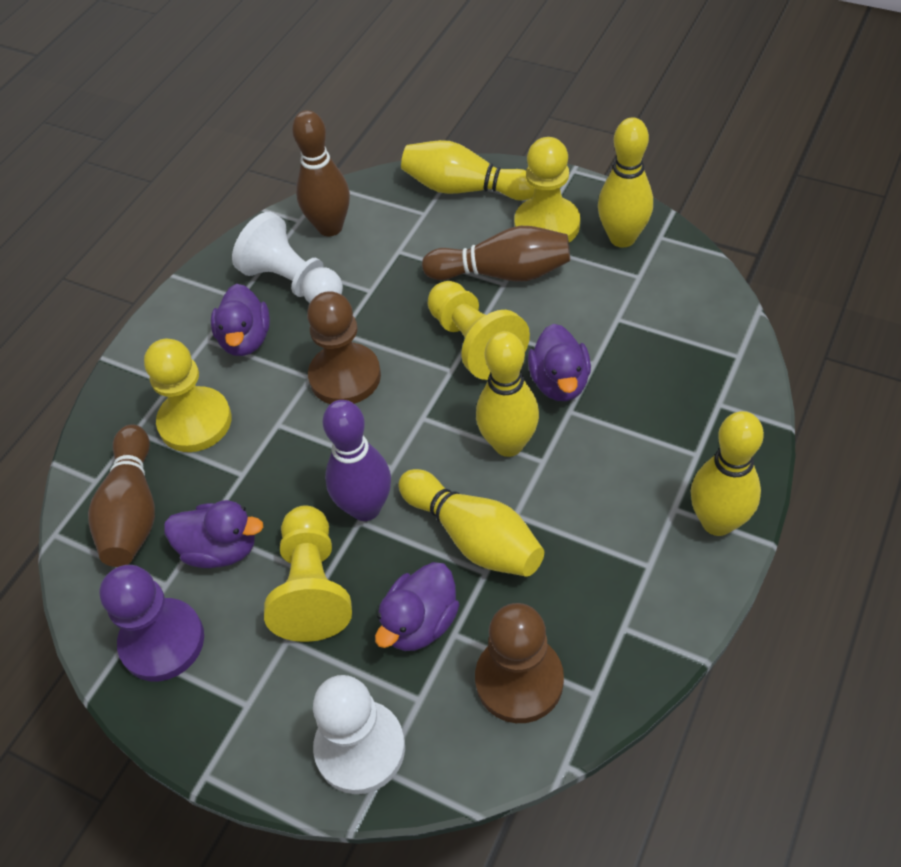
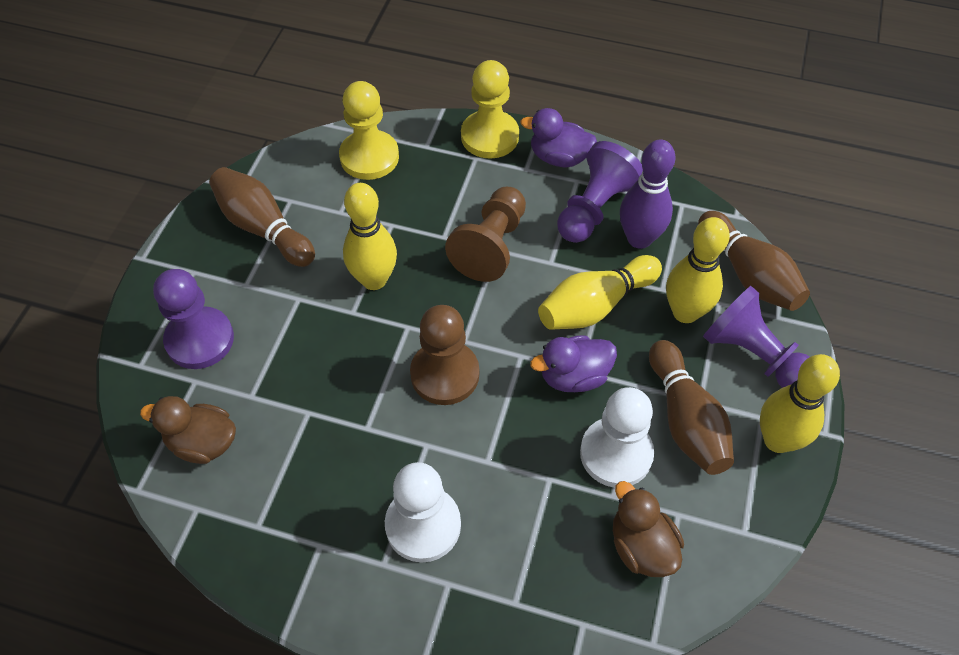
brown duck: 0 -> 2
purple duck: 4 -> 2
purple pawn: 1 -> 3
yellow bowling pin: 5 -> 4
yellow pawn: 4 -> 2

